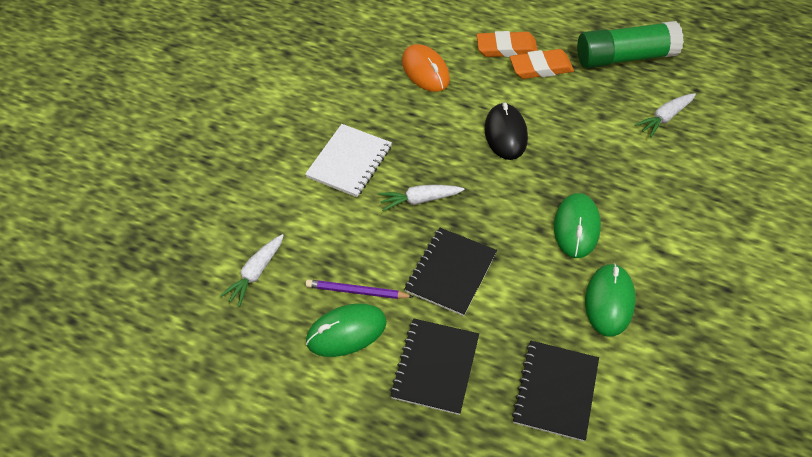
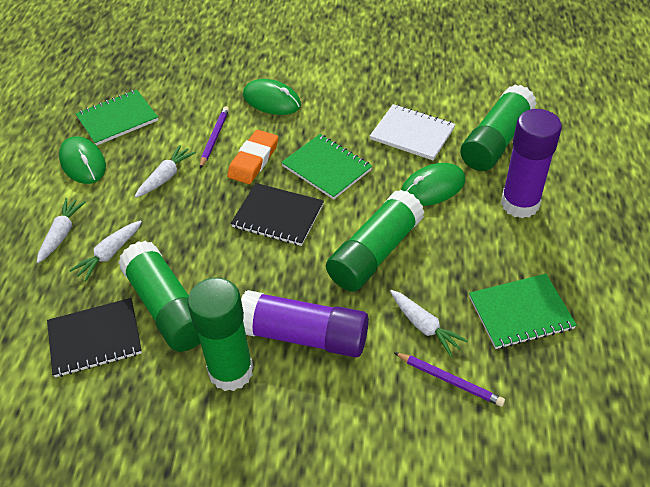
black mouse: 1 -> 0
black notebook: 3 -> 2
green glue stick: 1 -> 4
green notebook: 0 -> 3
orange eraser: 2 -> 1
orange mouse: 1 -> 0
purple glue stick: 0 -> 2
purple pencil: 1 -> 2
white carrot: 3 -> 4

